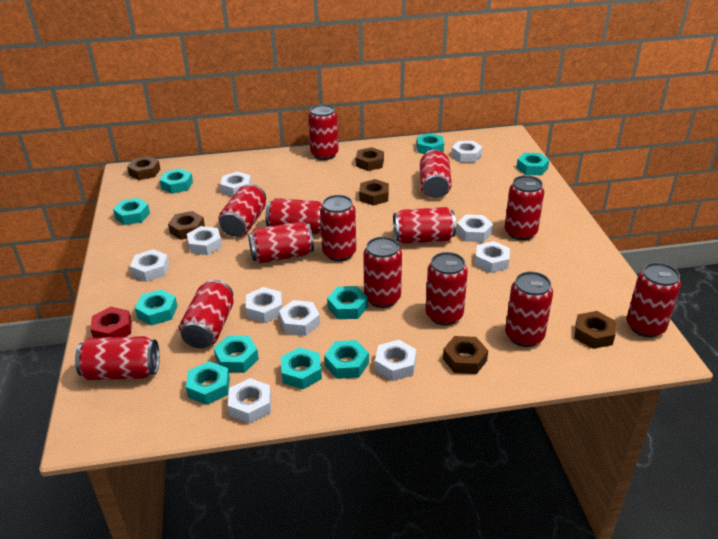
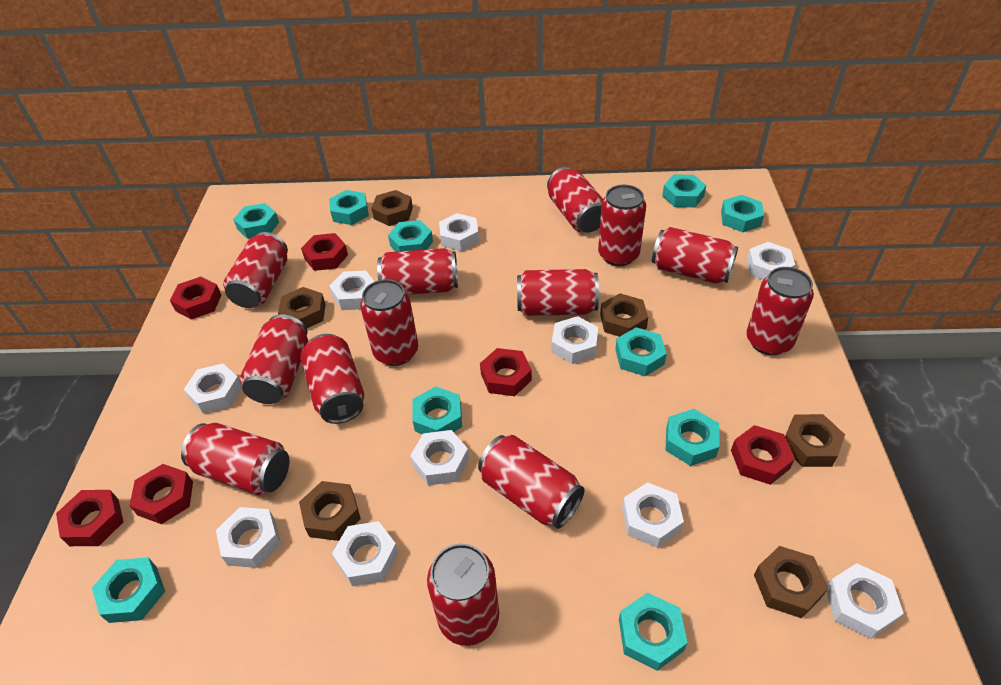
red can: 14 -> 13
red nut: 1 -> 6

